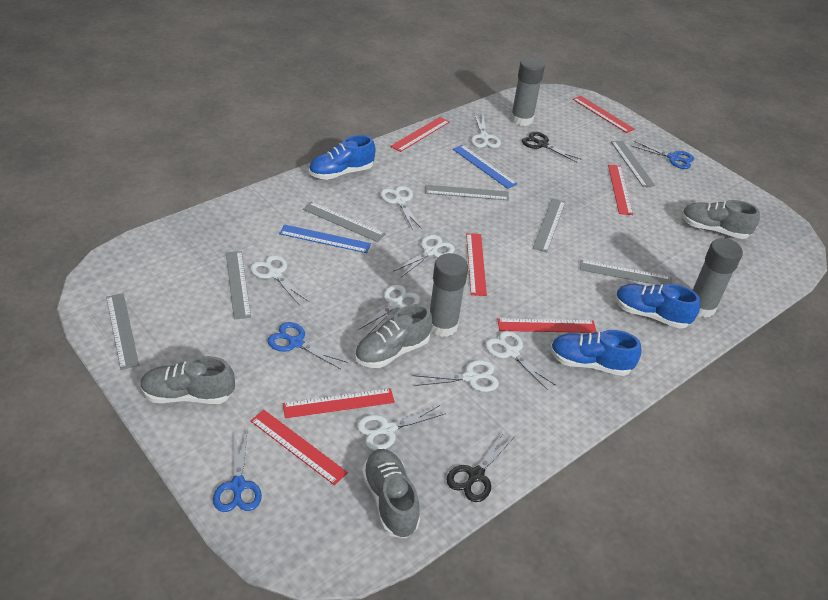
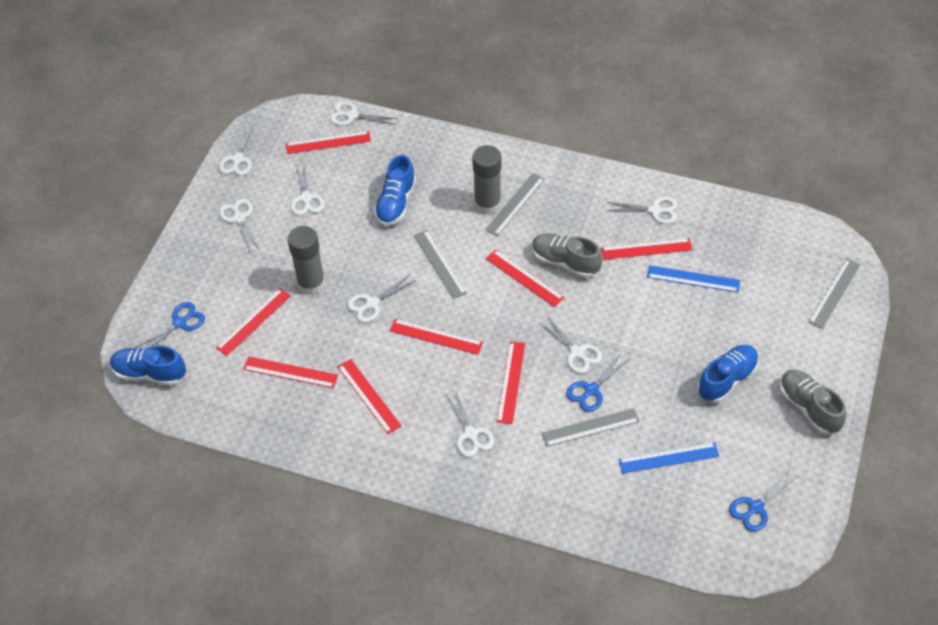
black scissors: 2 -> 0
grey glue stick: 3 -> 2
grey ruler: 7 -> 4
grey shoe: 4 -> 2
red ruler: 7 -> 8

